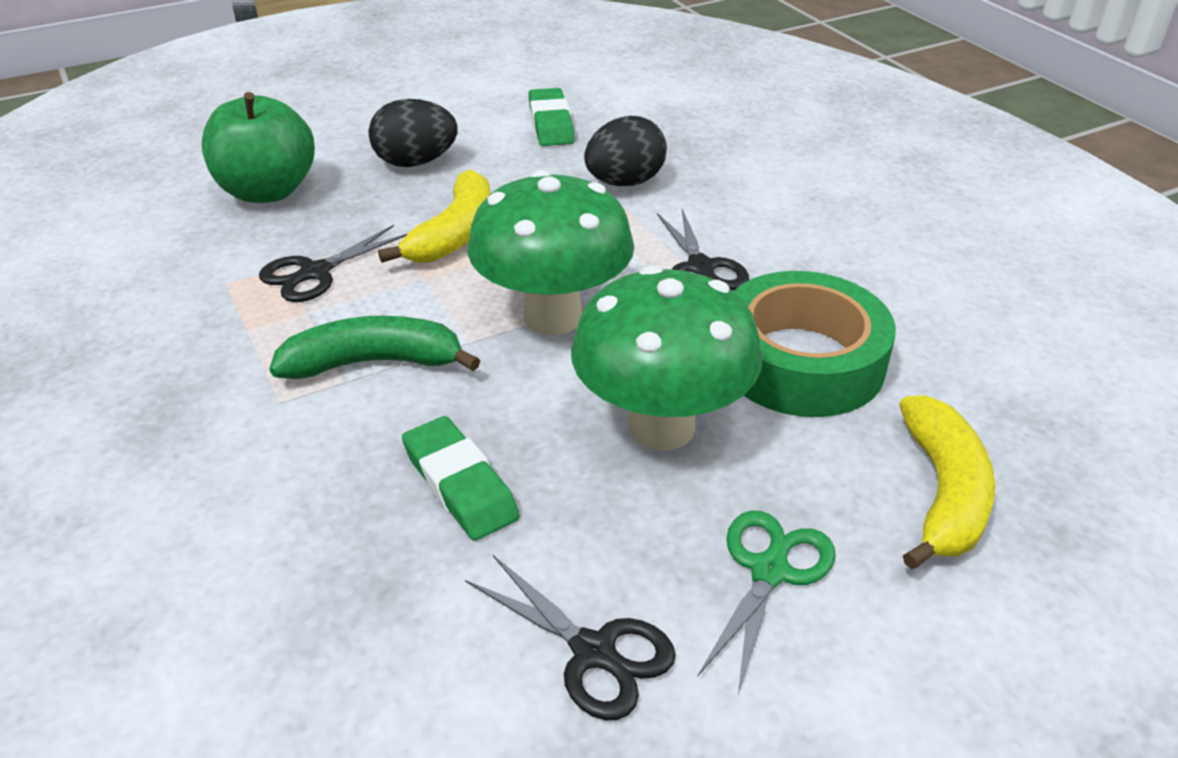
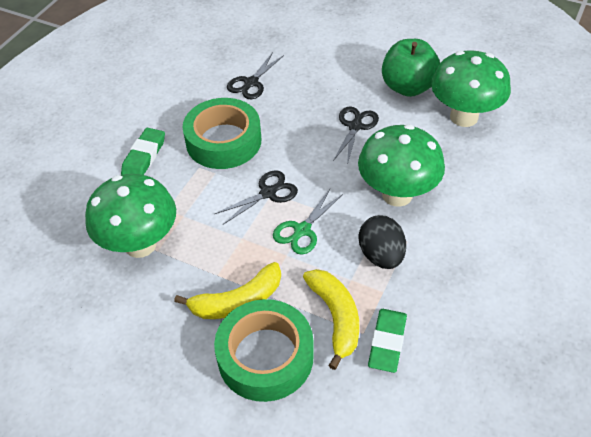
black egg: 2 -> 1
green banana: 1 -> 0
green mushroom: 2 -> 3
green tape: 1 -> 2

